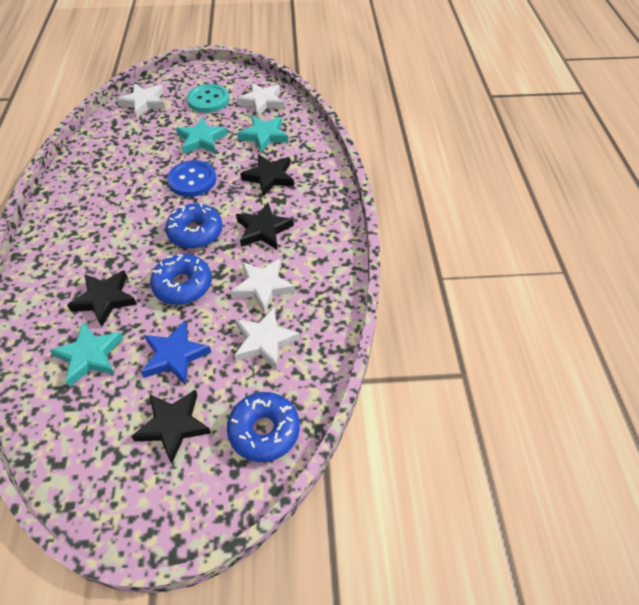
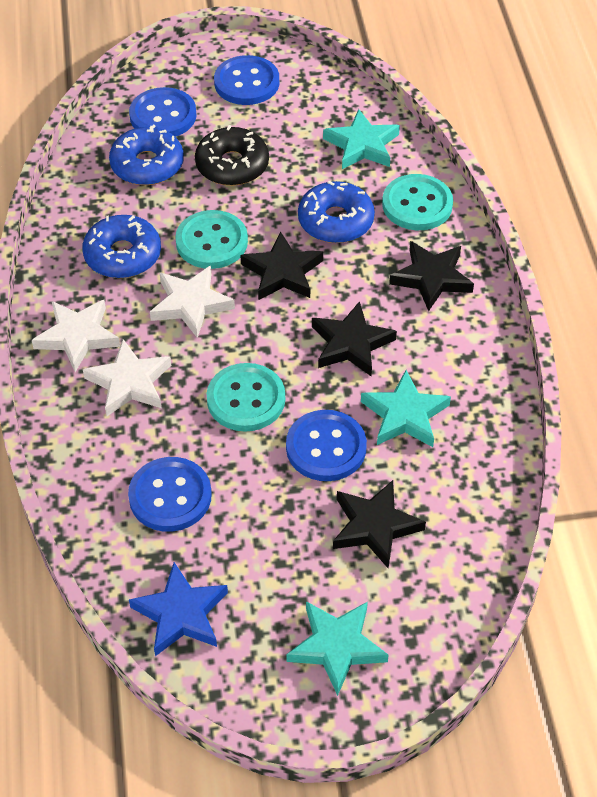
black donut: 0 -> 1
blue button: 1 -> 4
turquoise button: 1 -> 3
white star: 4 -> 3

